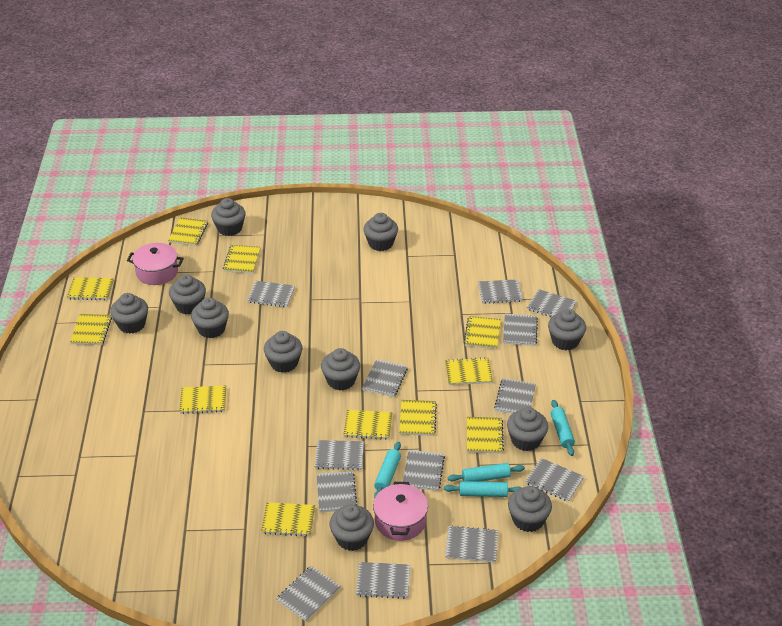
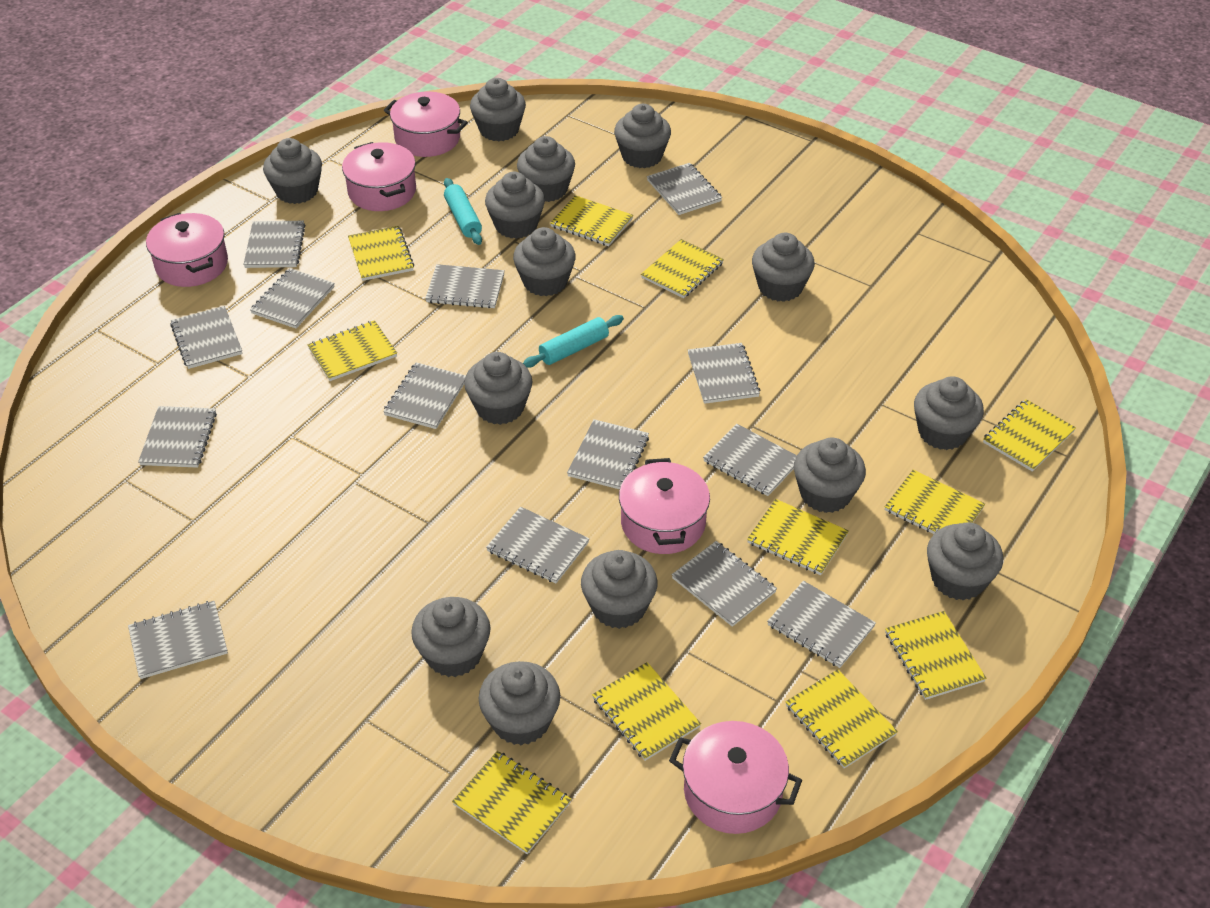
grey cupcake: 11 -> 14
grey notebook: 13 -> 14
pink pot: 2 -> 5
turquoise rolling pin: 4 -> 2

